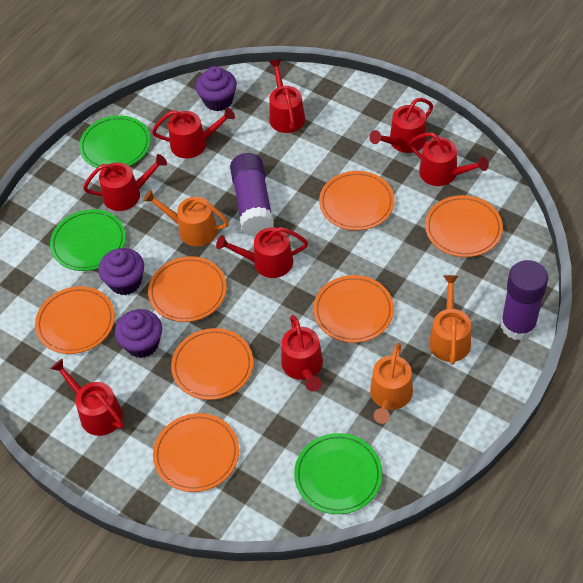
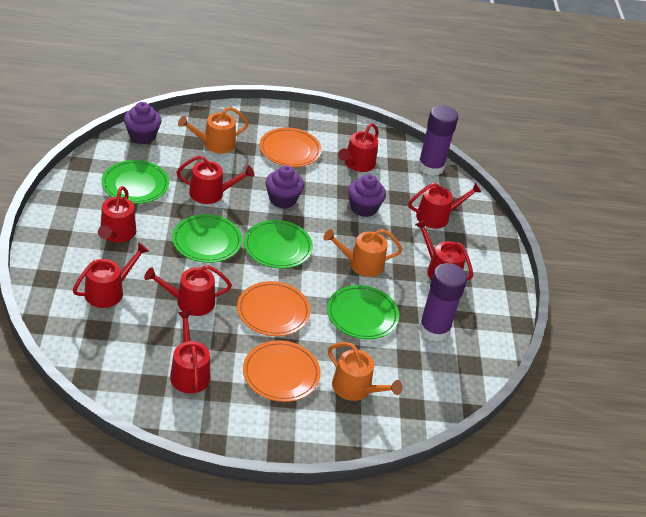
green plate: 3 -> 4
orange plate: 7 -> 3

